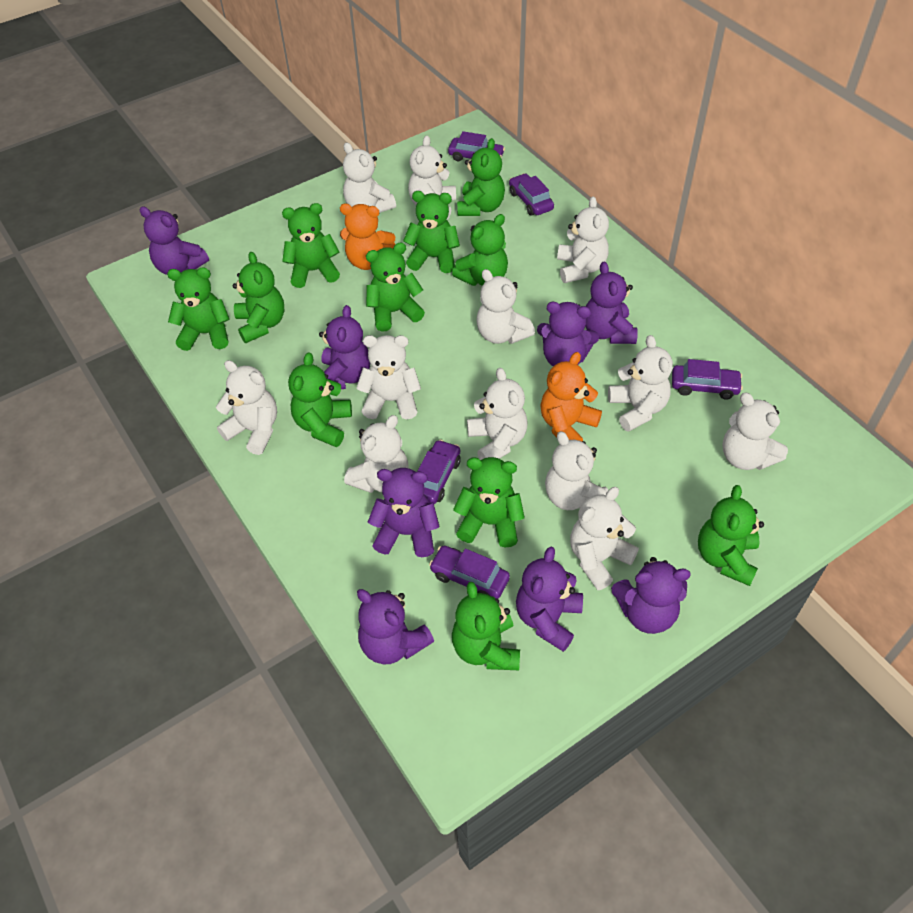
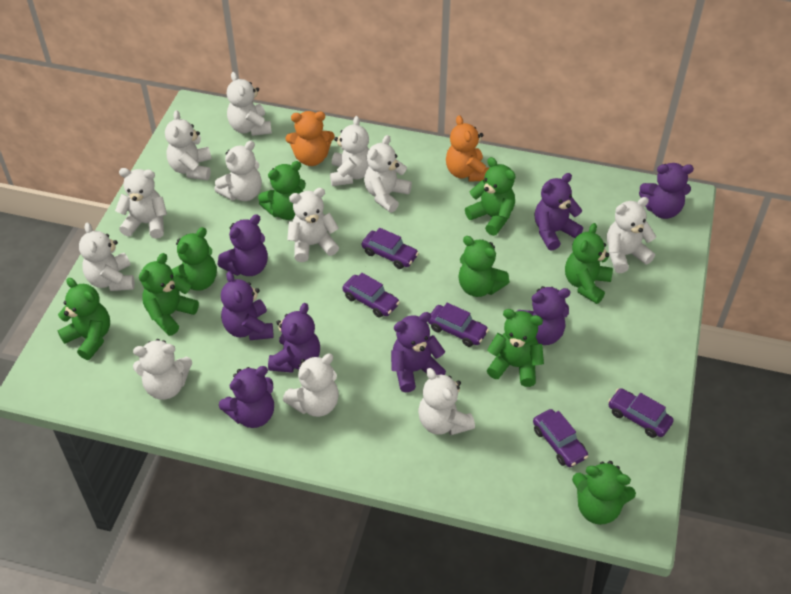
green teddy bear: 11 -> 9

